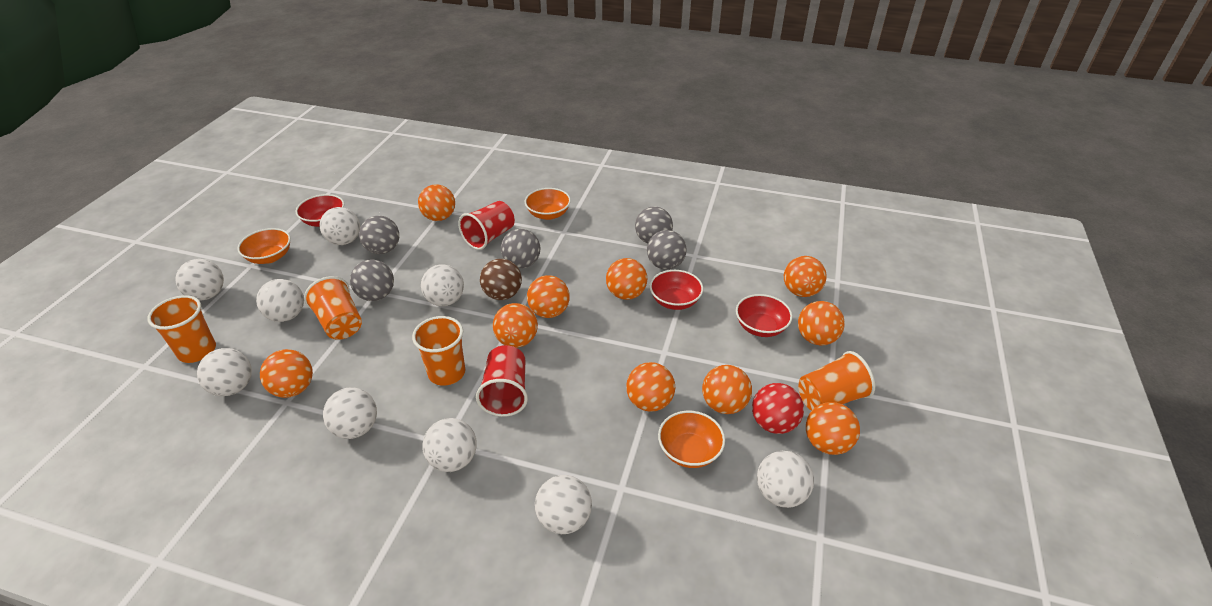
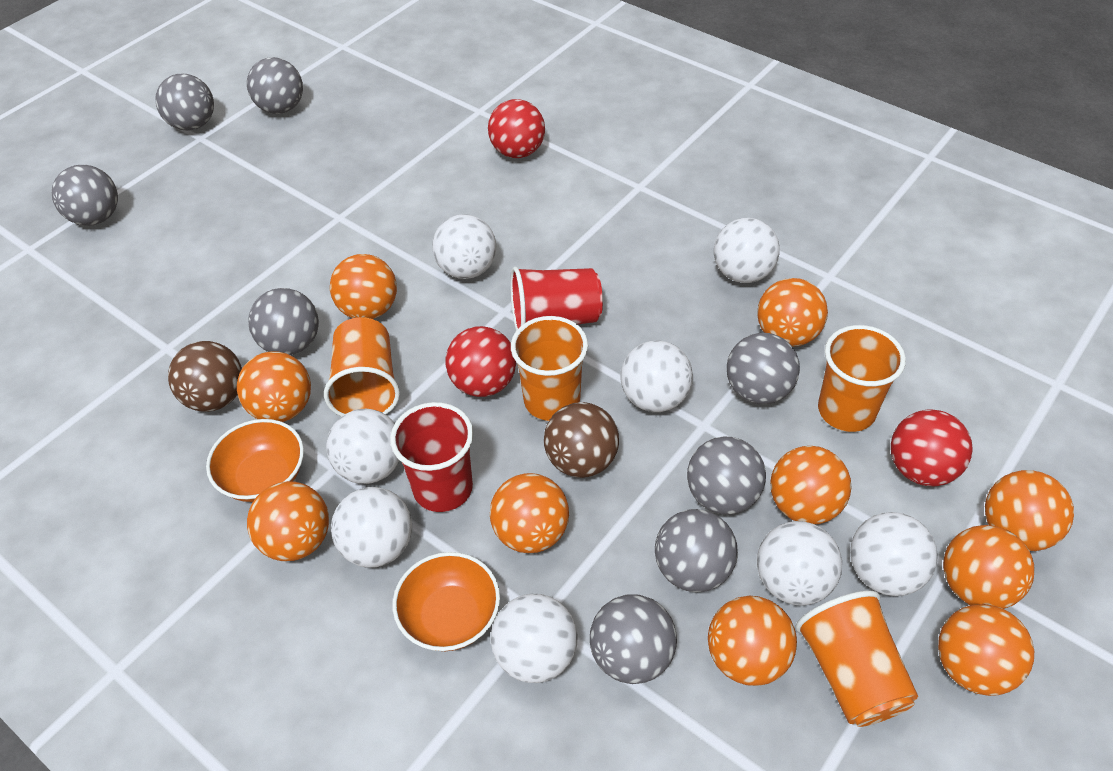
brown ball: 1 -> 2
grey ball: 5 -> 8
orange bowl: 3 -> 2
red ball: 1 -> 3
red bowl: 3 -> 0
white ball: 9 -> 8

